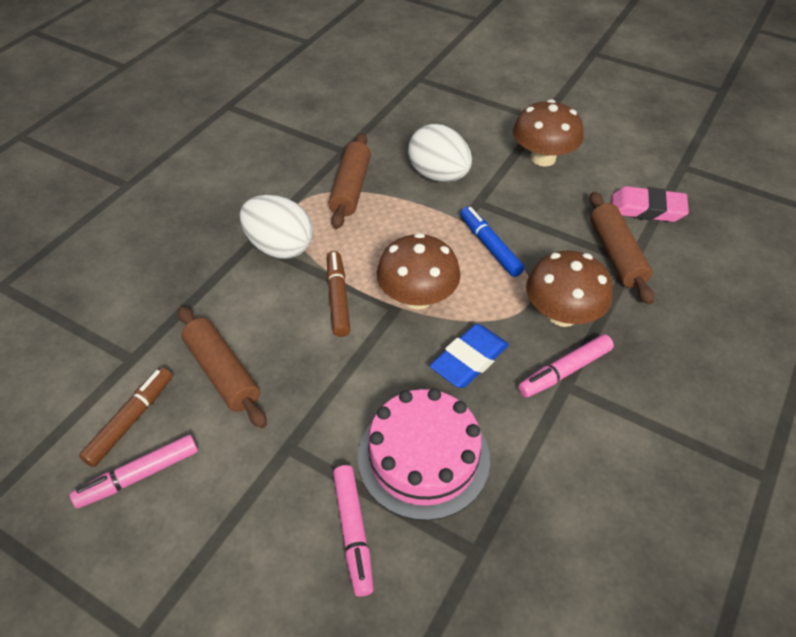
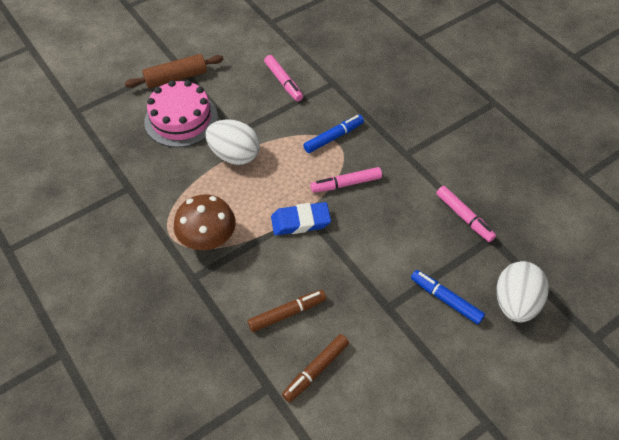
blue marker: 1 -> 2
brown mushroom: 3 -> 1
brown rolling pin: 3 -> 1
pink eraser: 1 -> 0

